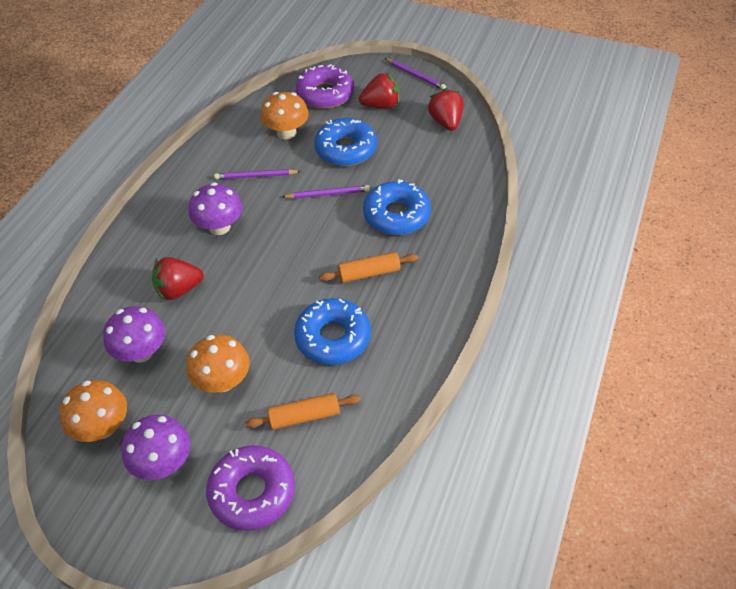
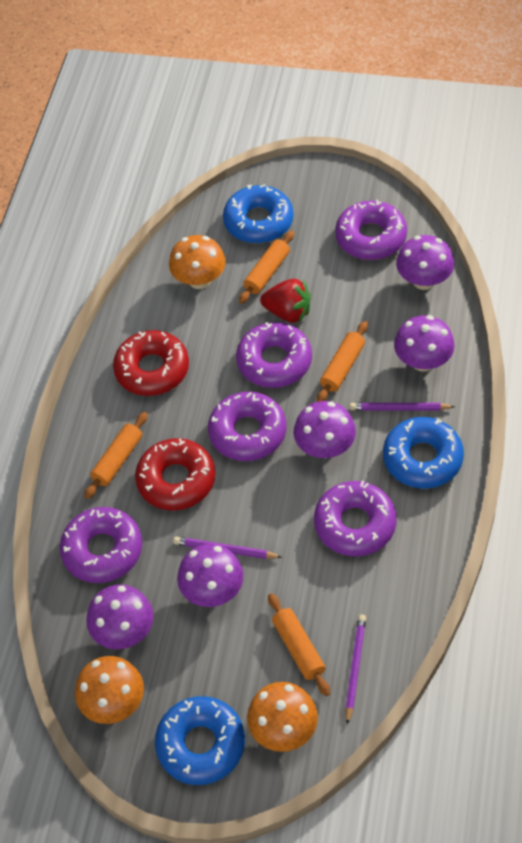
orange rolling pin: 2 -> 4
purple donut: 2 -> 5
purple mushroom: 3 -> 5
red donut: 0 -> 2
red strawberry: 3 -> 1

